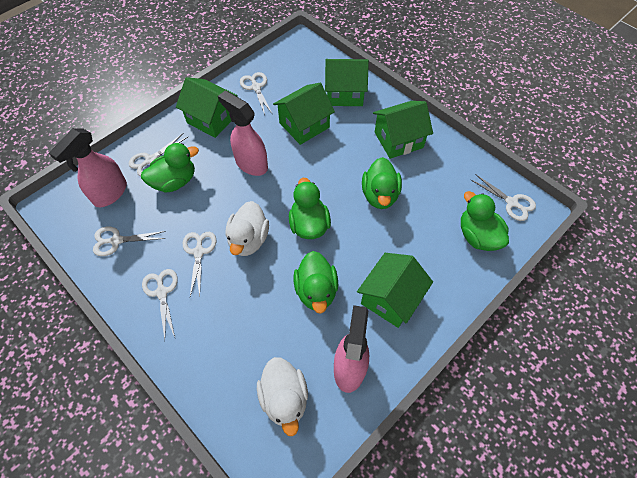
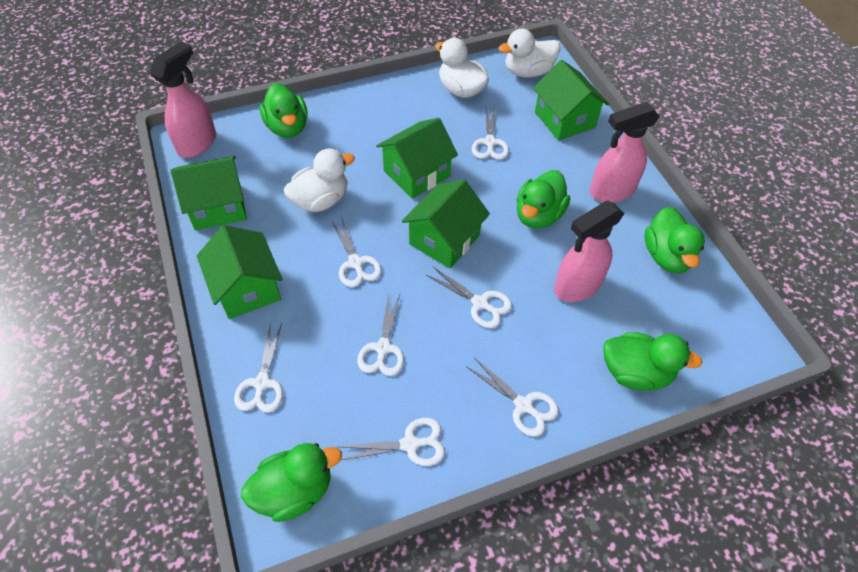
white duck: 2 -> 3
white scissors: 6 -> 7

